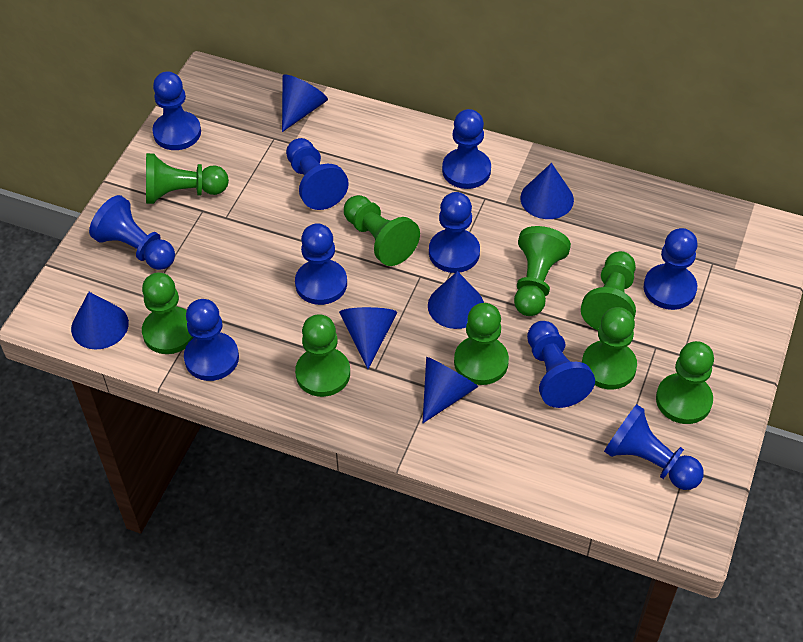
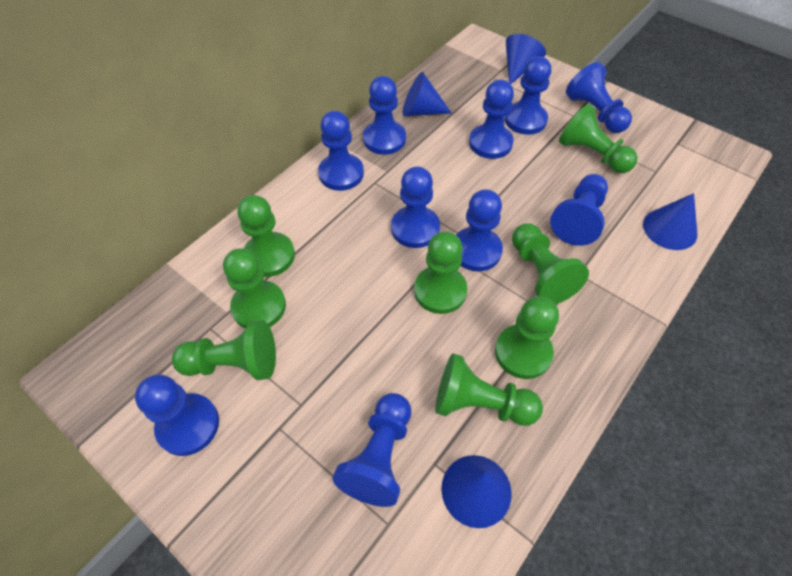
blue cone: 6 -> 4
green pawn: 9 -> 8

